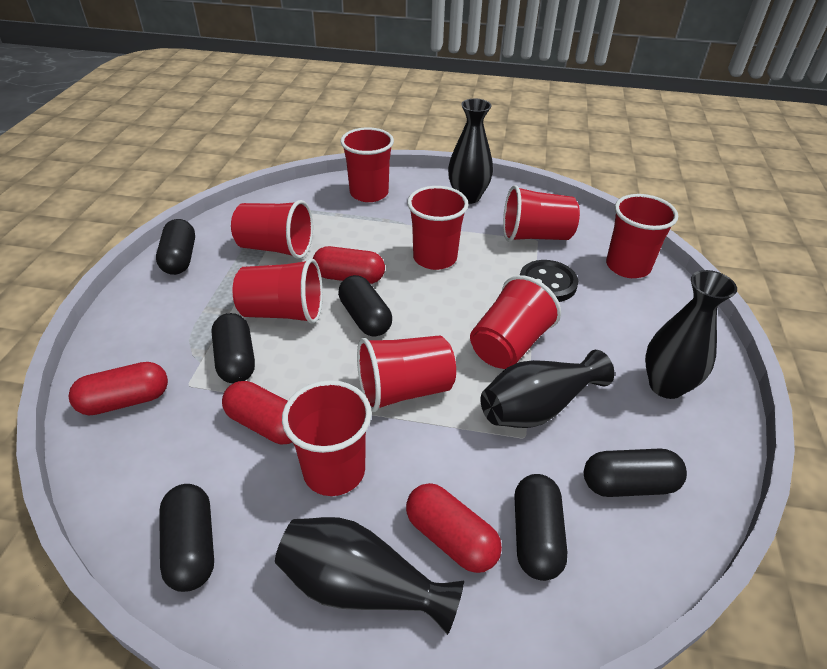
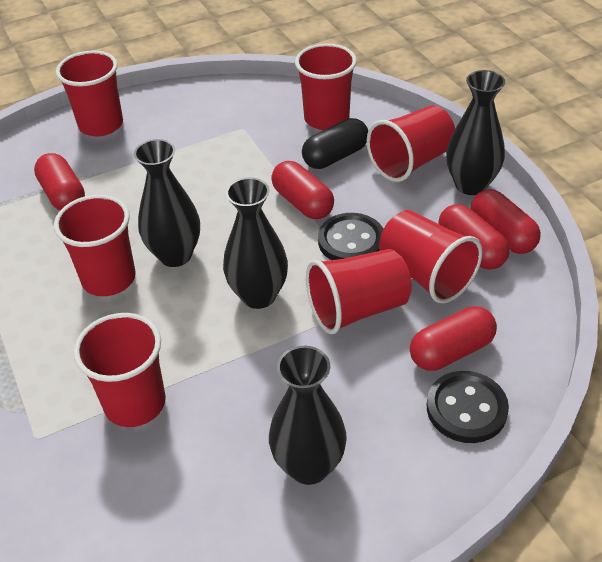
black button: 1 -> 2
black capsule: 6 -> 1
red capsule: 4 -> 5
red cup: 9 -> 7

